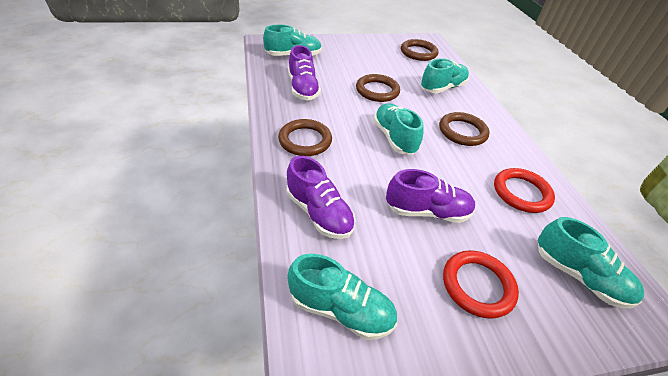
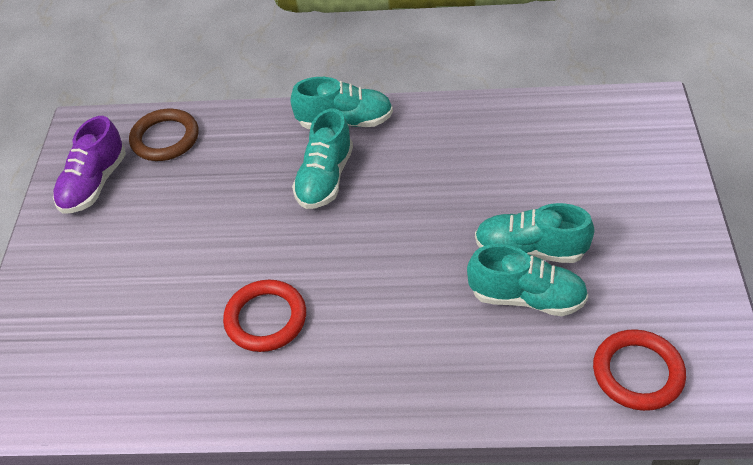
brown ring: 4 -> 1
purple shoe: 3 -> 1
turquoise shoe: 5 -> 4

